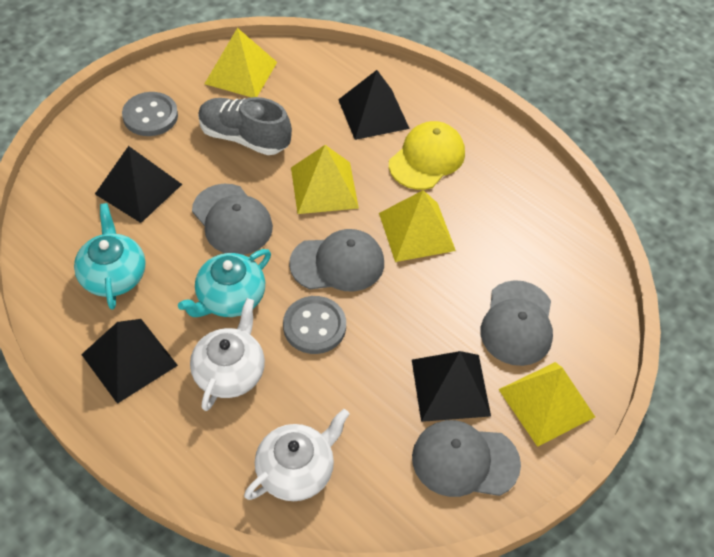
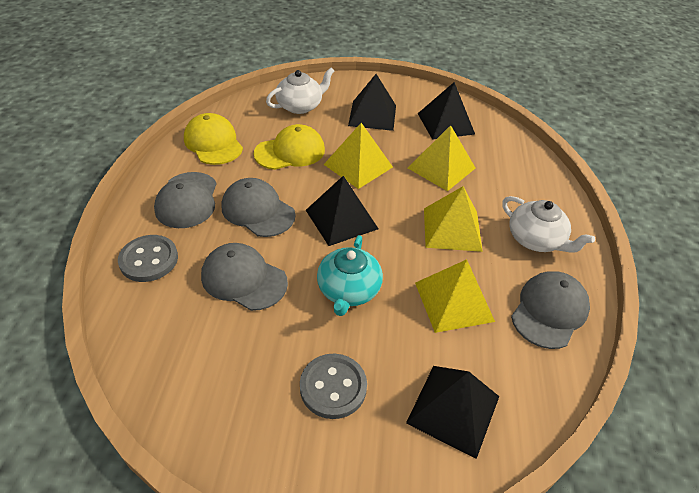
grey shoe: 1 -> 0
turquoise teapot: 2 -> 1
yellow cap: 1 -> 2

